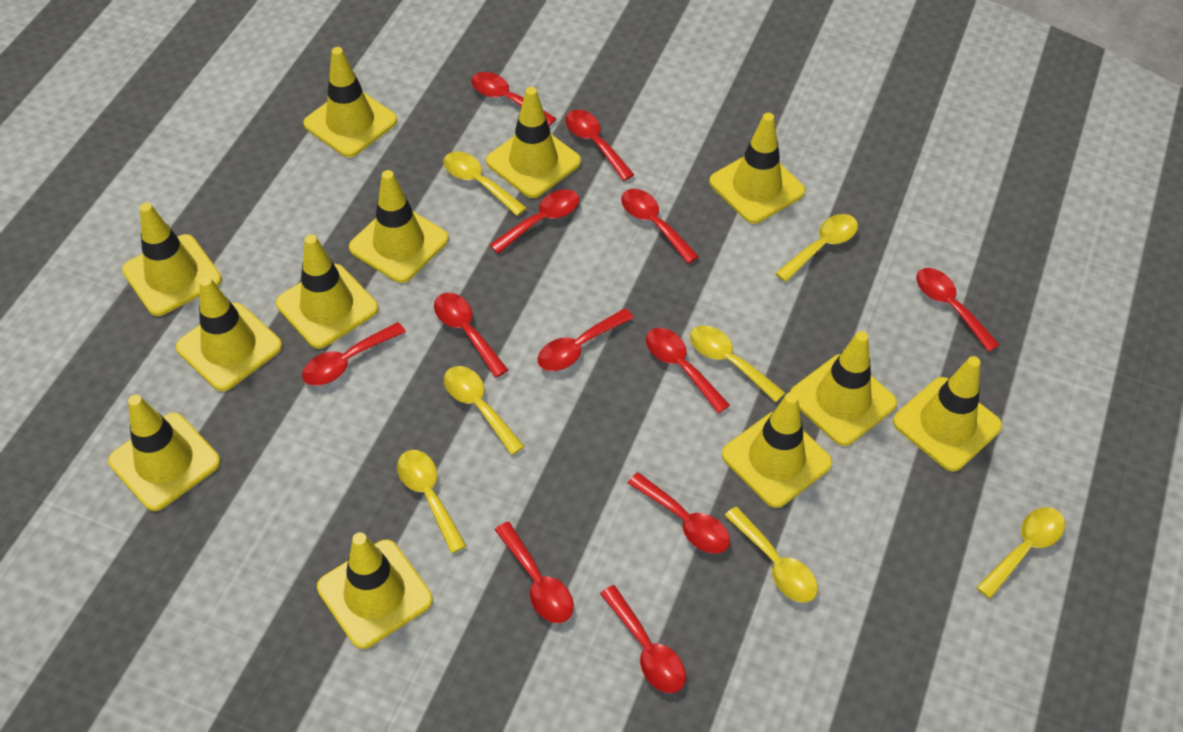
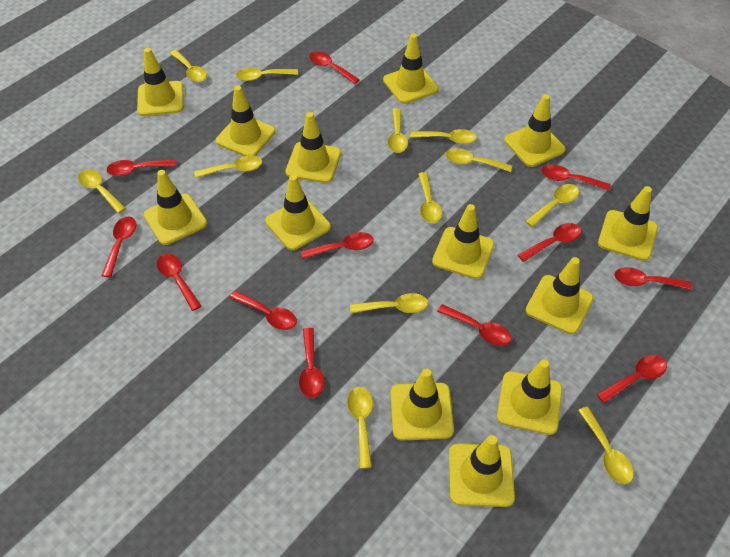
yellow spoon: 7 -> 12
yellow traffic cone: 12 -> 13

